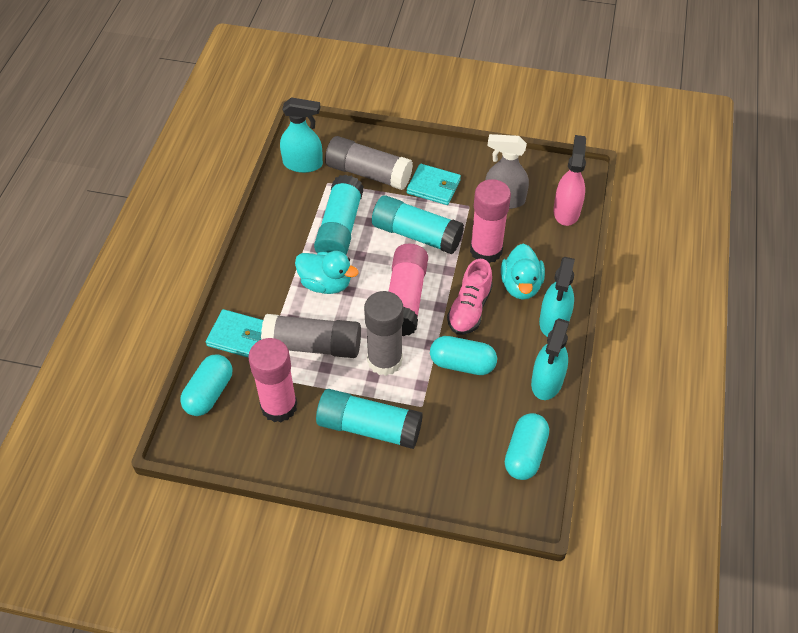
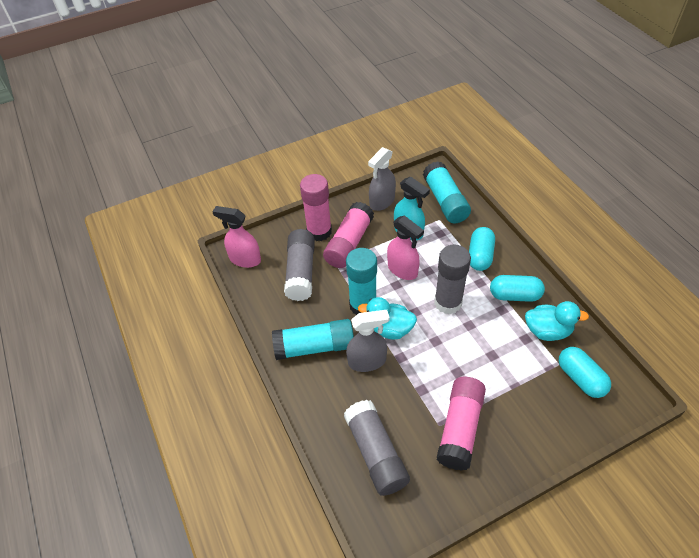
grey spray bottle: 1 -> 2
pink shoe: 1 -> 0
pink spray bottle: 1 -> 2
turquoise spray bottle: 3 -> 1
turquoise wallet: 2 -> 0

